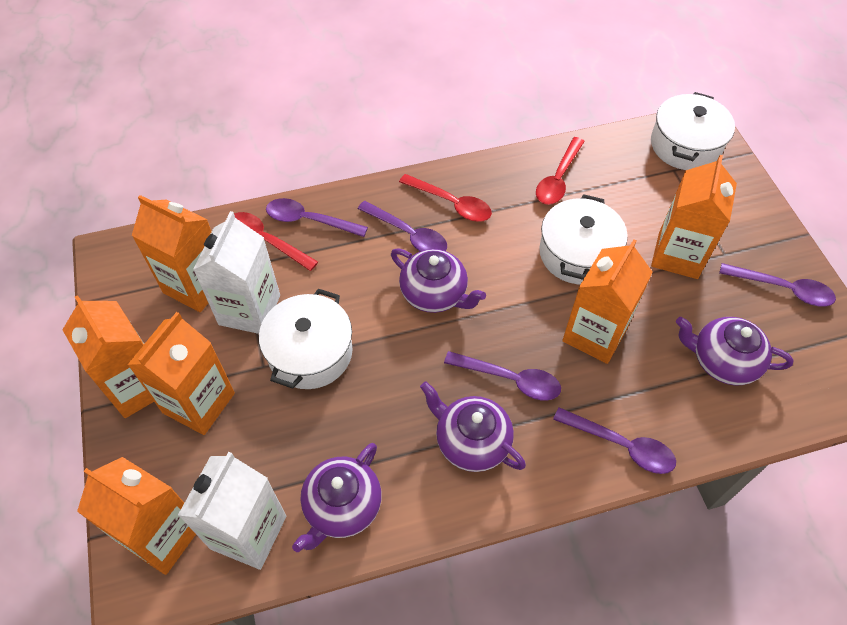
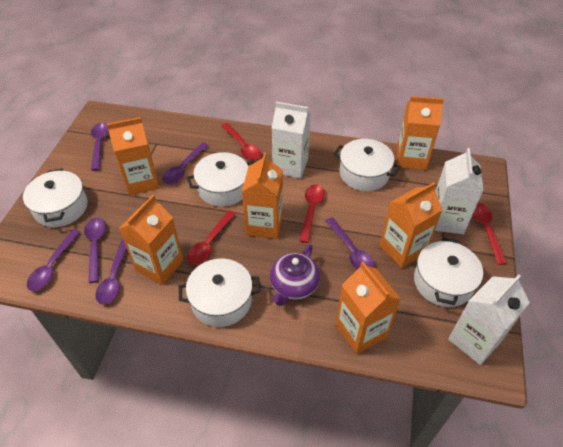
purple spoon: 5 -> 6
purple teapot: 4 -> 1
red spoon: 3 -> 4
white carton: 2 -> 3
white pot: 3 -> 5

